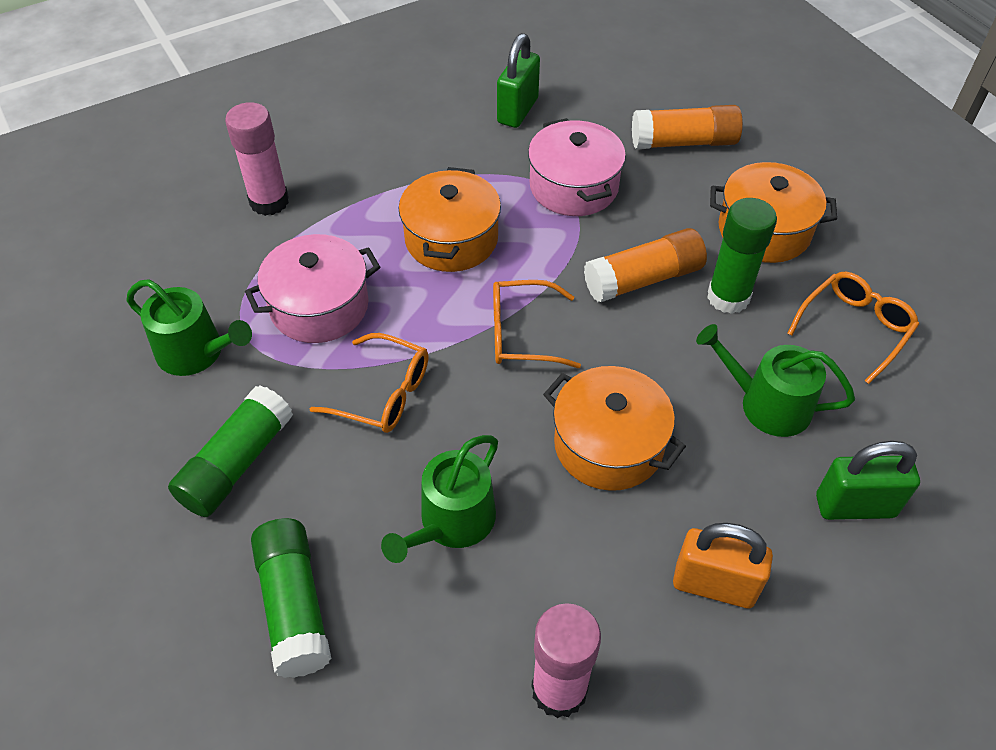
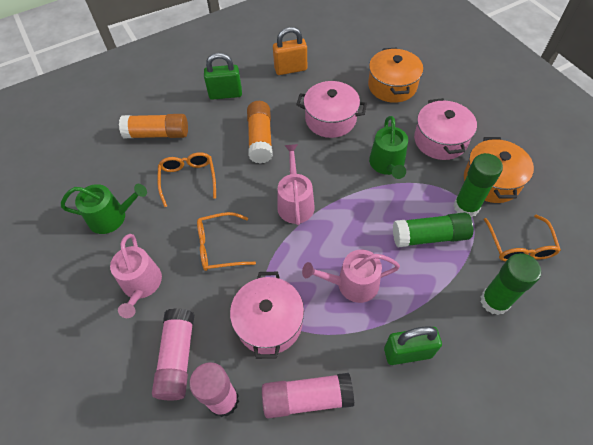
green watering can: 3 -> 2
orange pot: 3 -> 2
pink glue stick: 2 -> 3
pink pot: 2 -> 3
pink watering can: 0 -> 3

